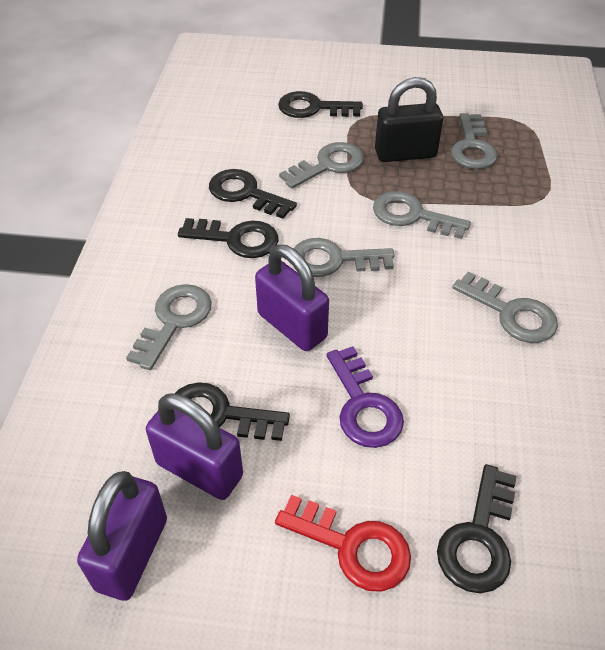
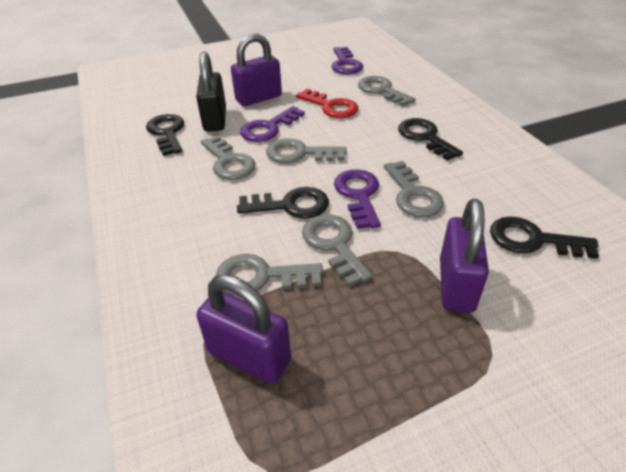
black key: 5 -> 4
purple key: 1 -> 3

